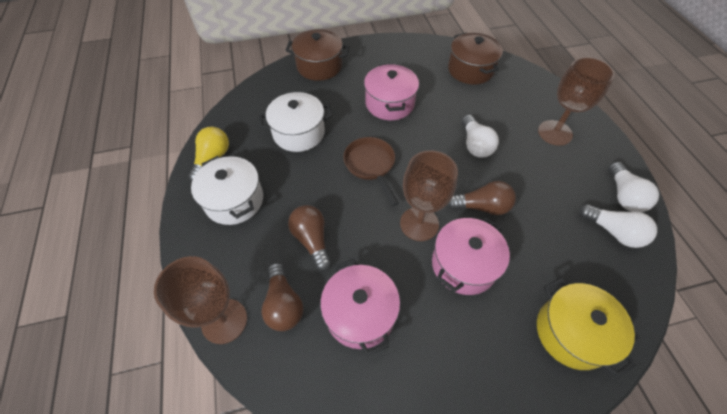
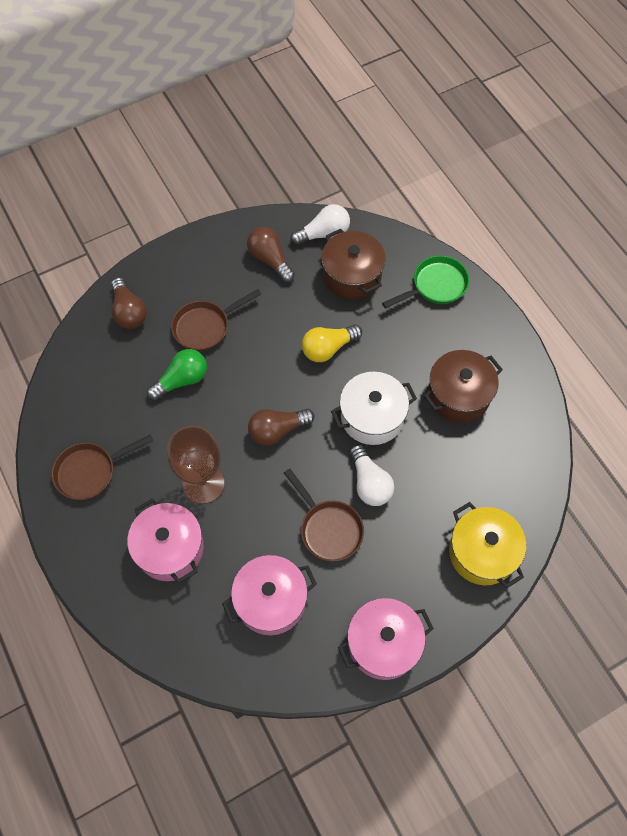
brown goblet: 3 -> 1
brown pan: 1 -> 3
green light bulb: 0 -> 1
green pan: 0 -> 1
white light bulb: 3 -> 2
white pot: 2 -> 1

